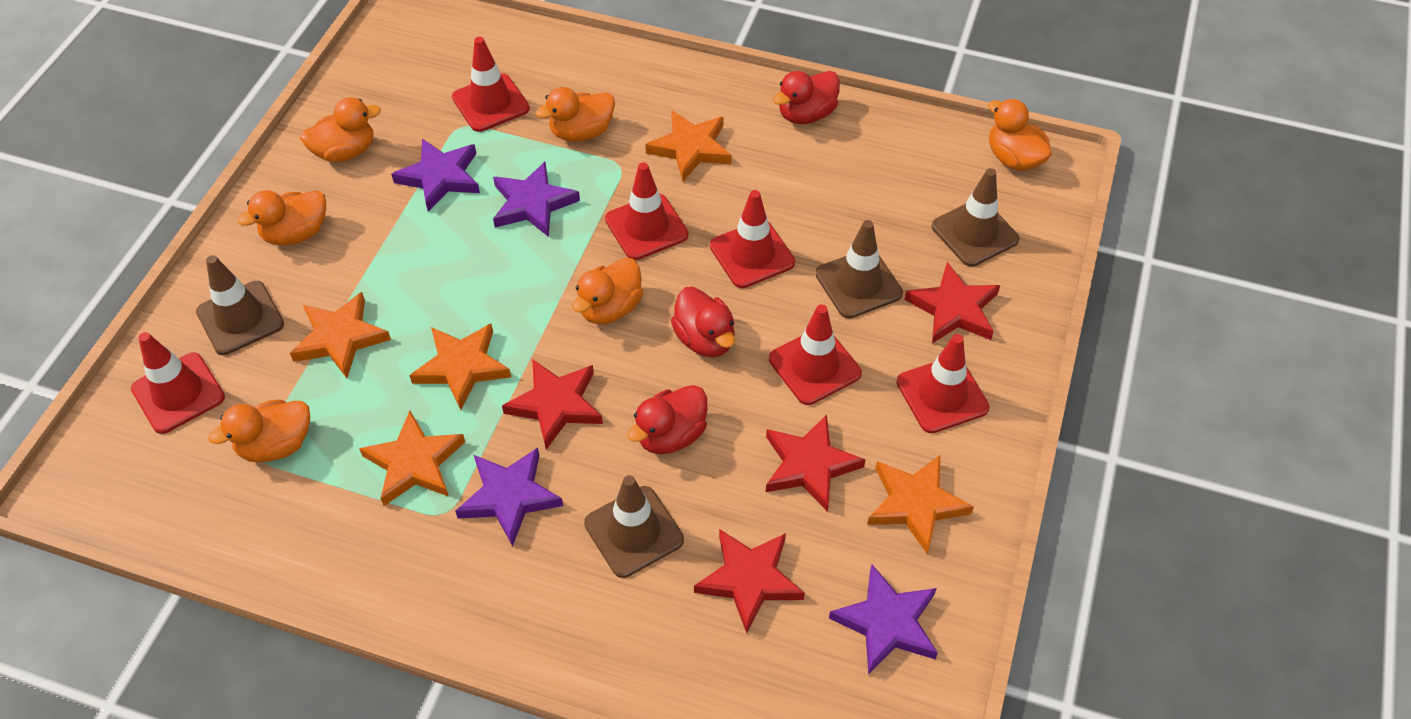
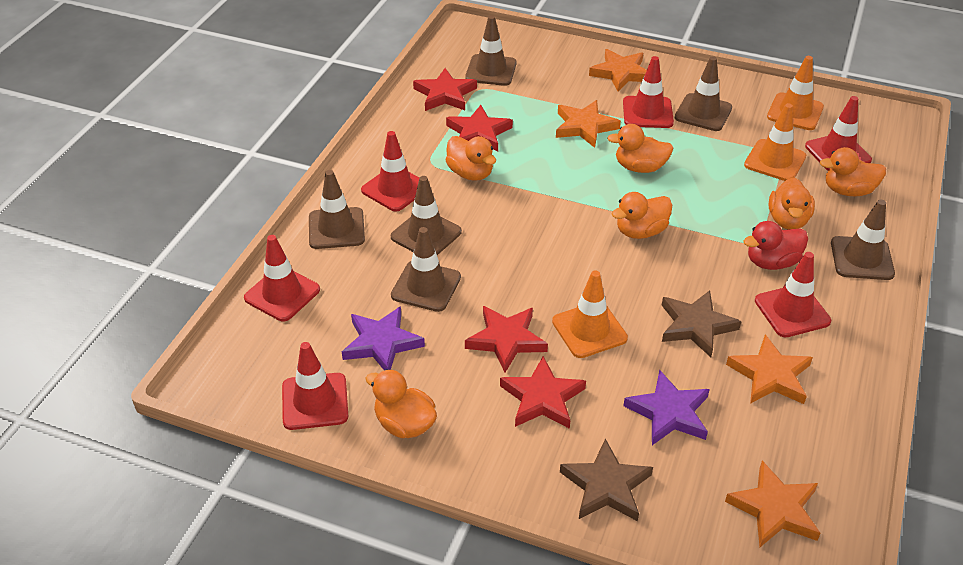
brown star: 0 -> 2
brown traffic cone: 4 -> 6
orange star: 5 -> 4
orange traffic cone: 0 -> 3
purple star: 4 -> 2
red duck: 3 -> 1

